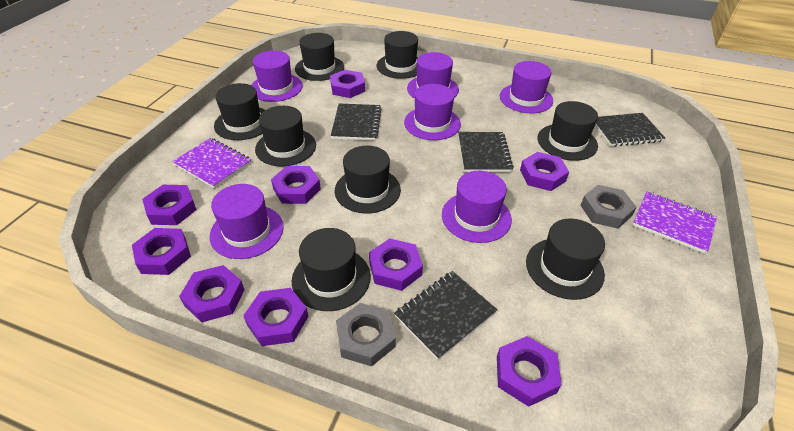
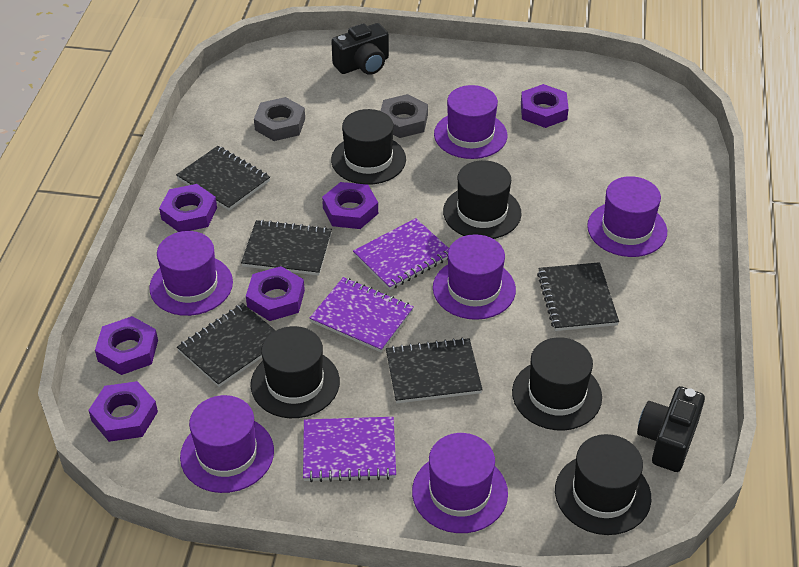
black camera: 0 -> 2
black hat: 8 -> 5
black notebook: 4 -> 5
purple notebook: 2 -> 3
purple nut: 9 -> 6

